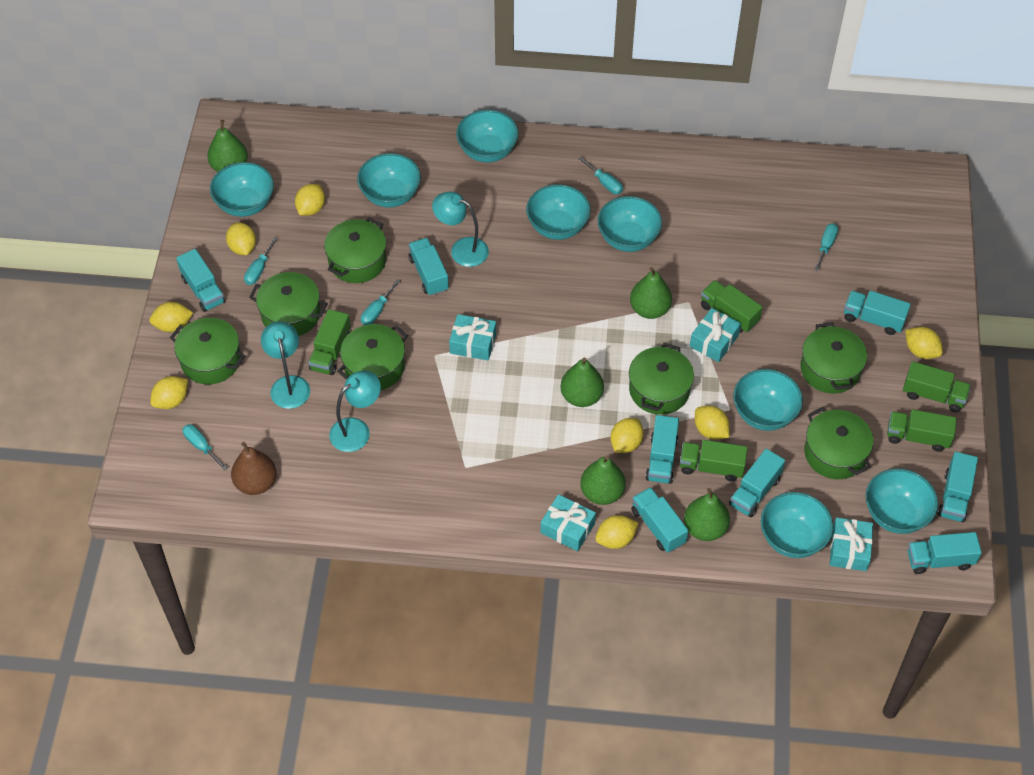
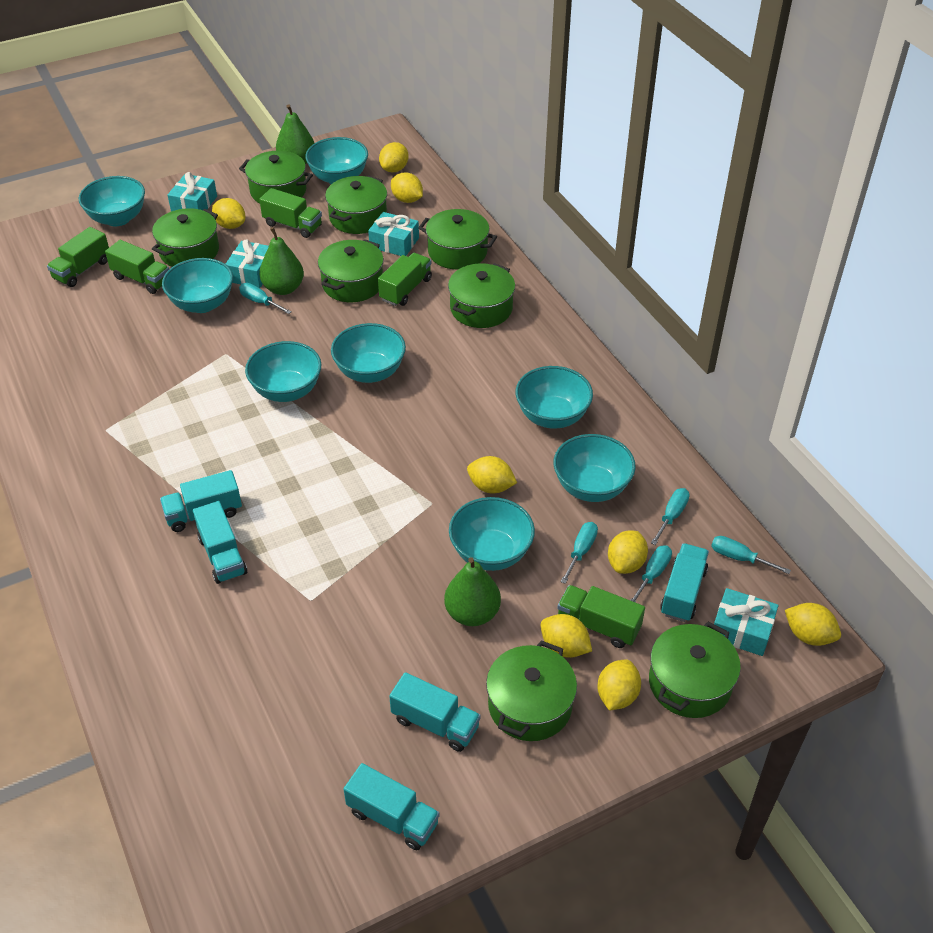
brown pear: 1 -> 0
green pear: 5 -> 3
green pot: 7 -> 8
turquoise lamp: 3 -> 0
turquoise truck: 8 -> 5

